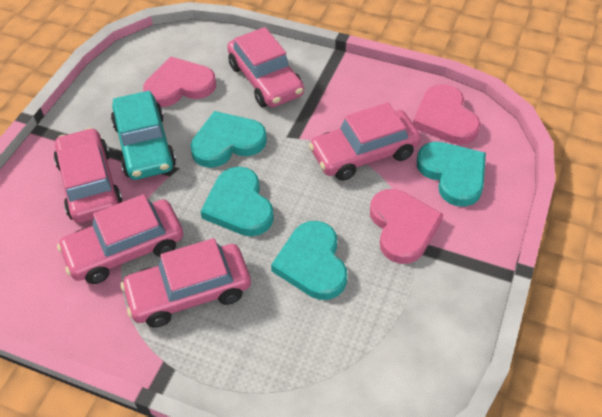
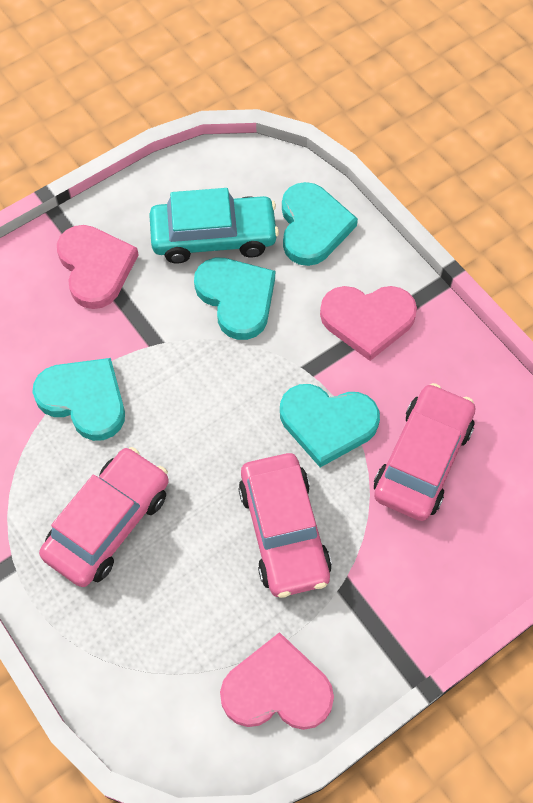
pink car: 5 -> 3

